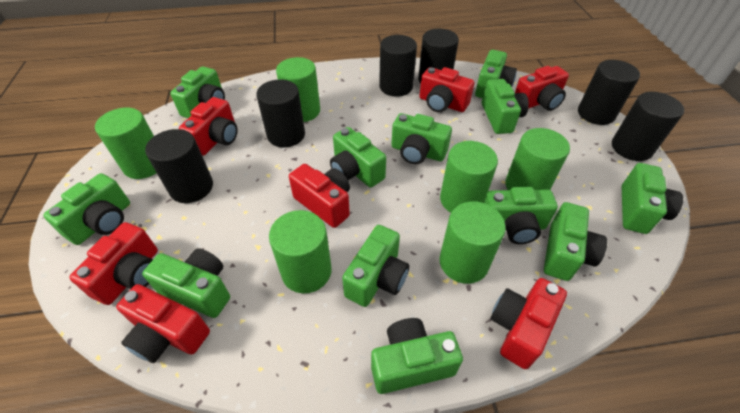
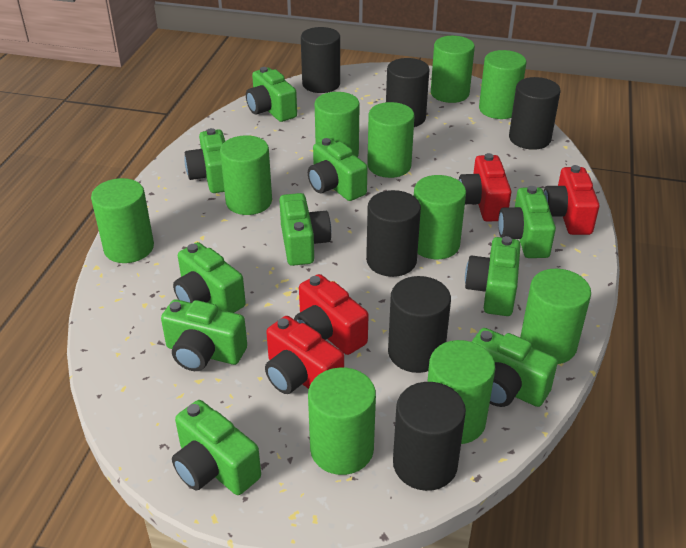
green camera: 12 -> 10
green cylinder: 6 -> 10
red camera: 7 -> 4

